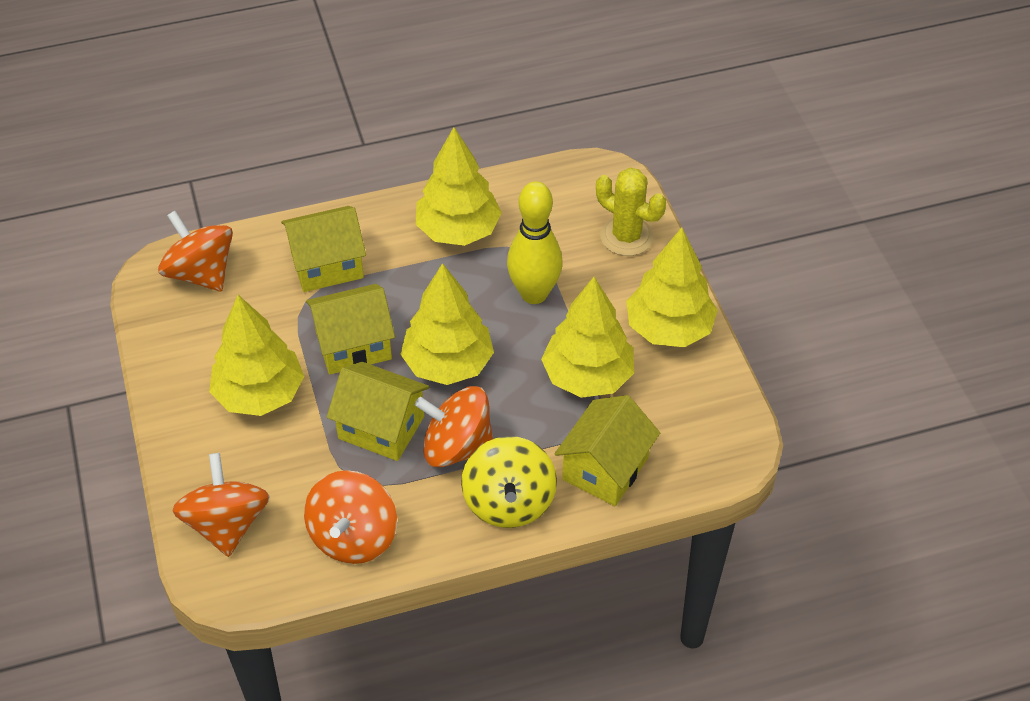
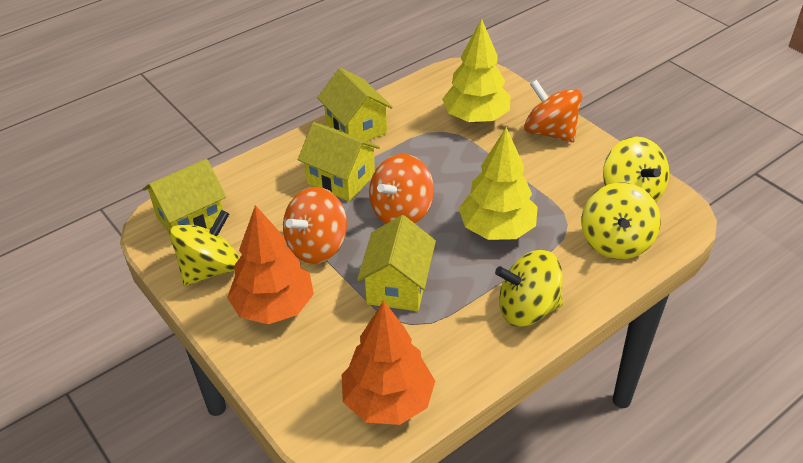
orange spinning top: 4 -> 3
orange tree: 0 -> 2
yellow bowling pin: 1 -> 0
yellow cactus: 1 -> 0
yellow spinning top: 1 -> 4
yellow tree: 5 -> 2

